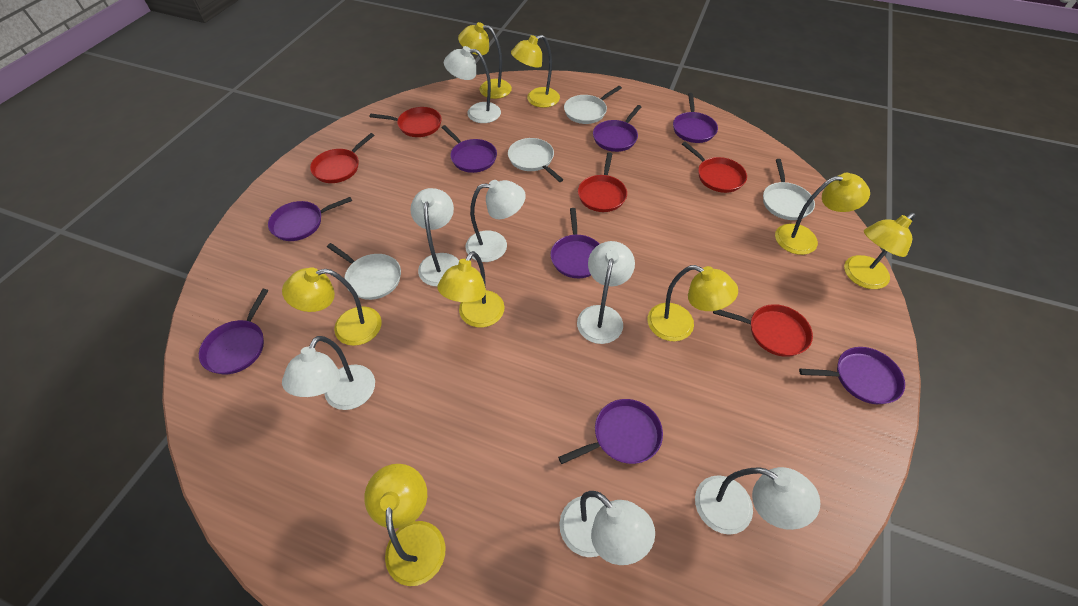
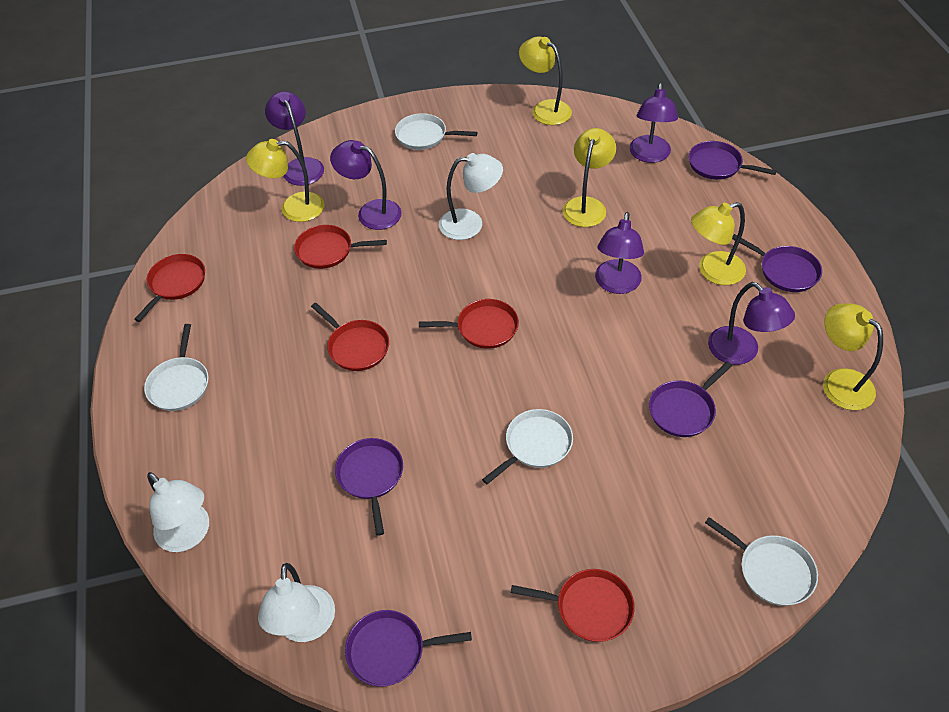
purple lamp: 0 -> 5
purple pan: 8 -> 5
white lamp: 7 -> 3
yellow lamp: 8 -> 5

